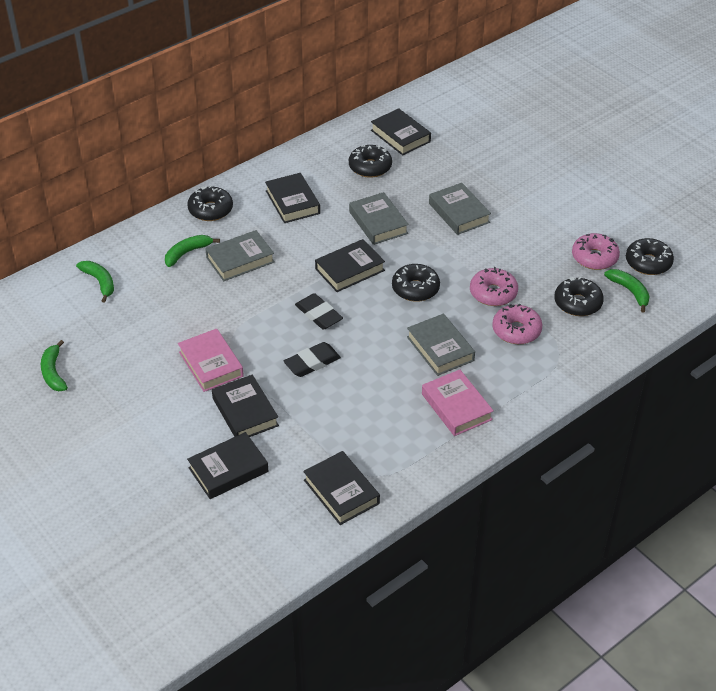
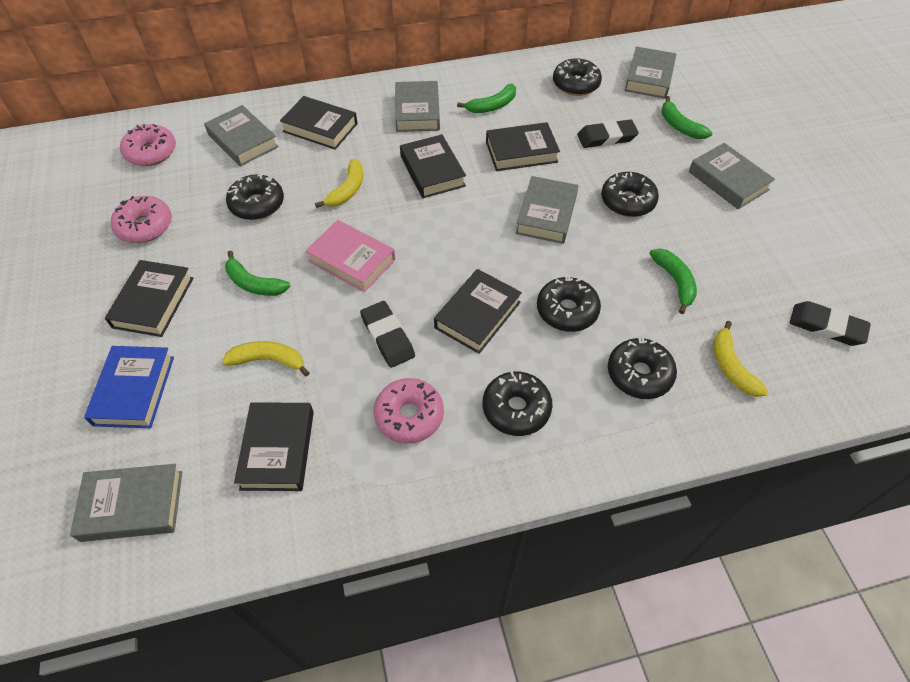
black donut: 5 -> 6
black eraser: 2 -> 3
blue book: 0 -> 1
grey book: 4 -> 6
pink book: 2 -> 1
yellow banana: 0 -> 3

